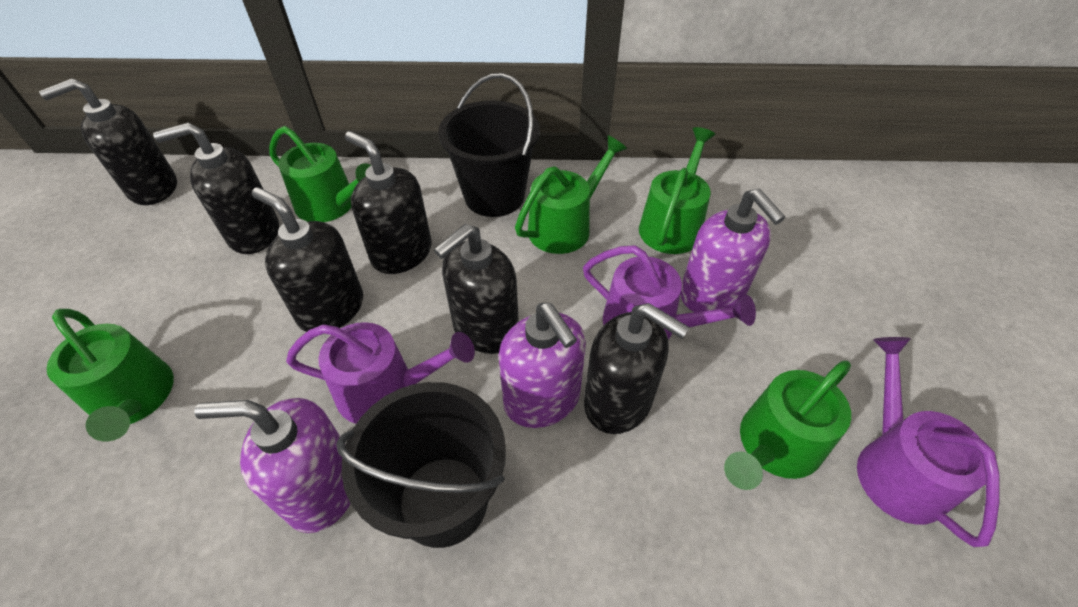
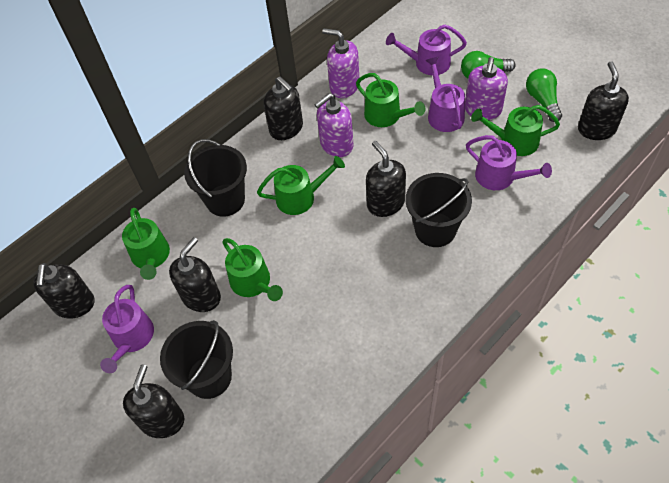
black bucket: 2 -> 3
green light bulb: 0 -> 2
purple watering can: 3 -> 4

